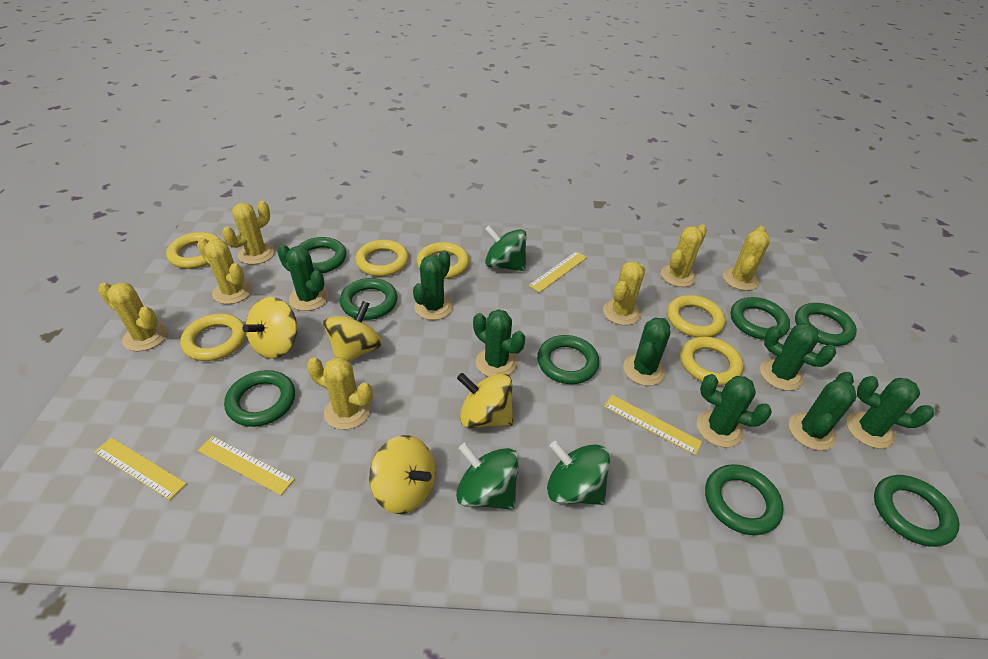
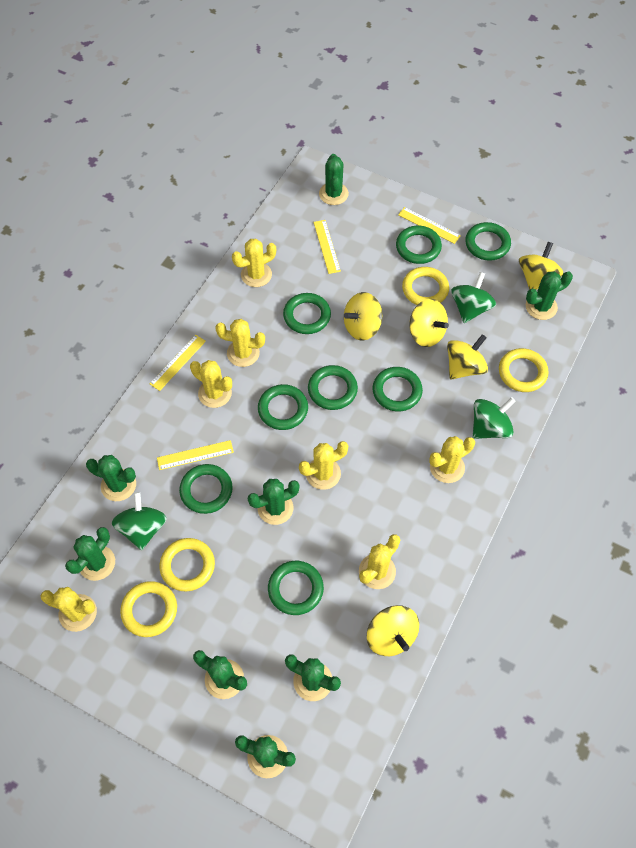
yellow ring: 6 -> 4
yellow spinning top: 4 -> 5

